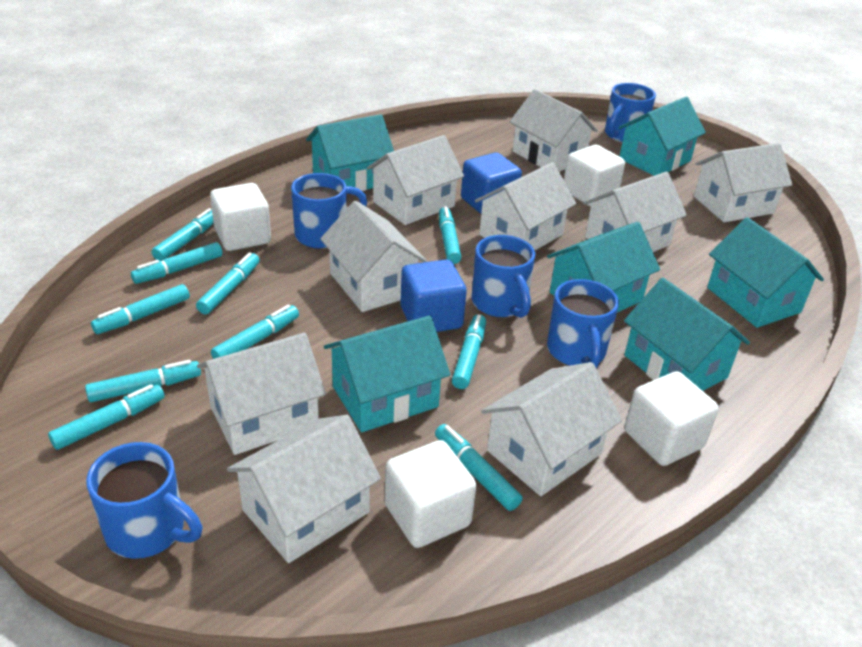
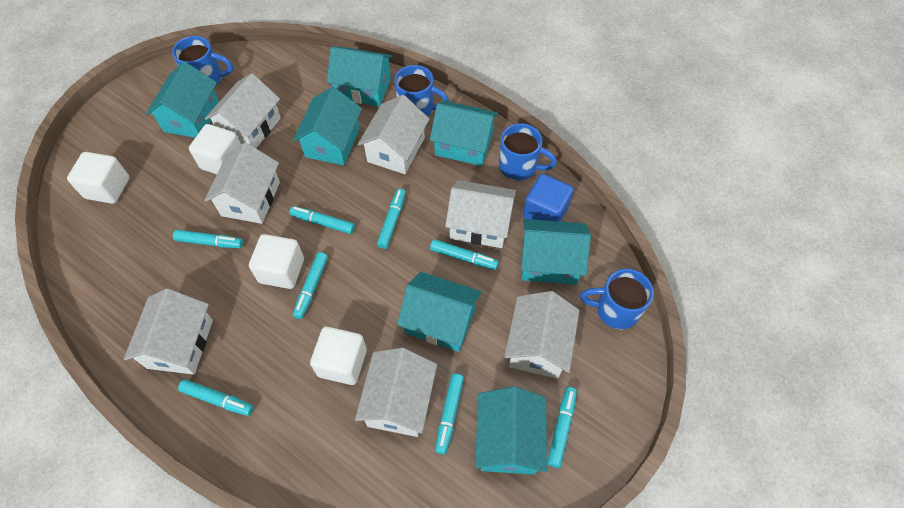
blue cube: 2 -> 1
blue mug: 5 -> 4
turquoise house: 6 -> 7
turquoise marker: 10 -> 8
white house: 9 -> 7

